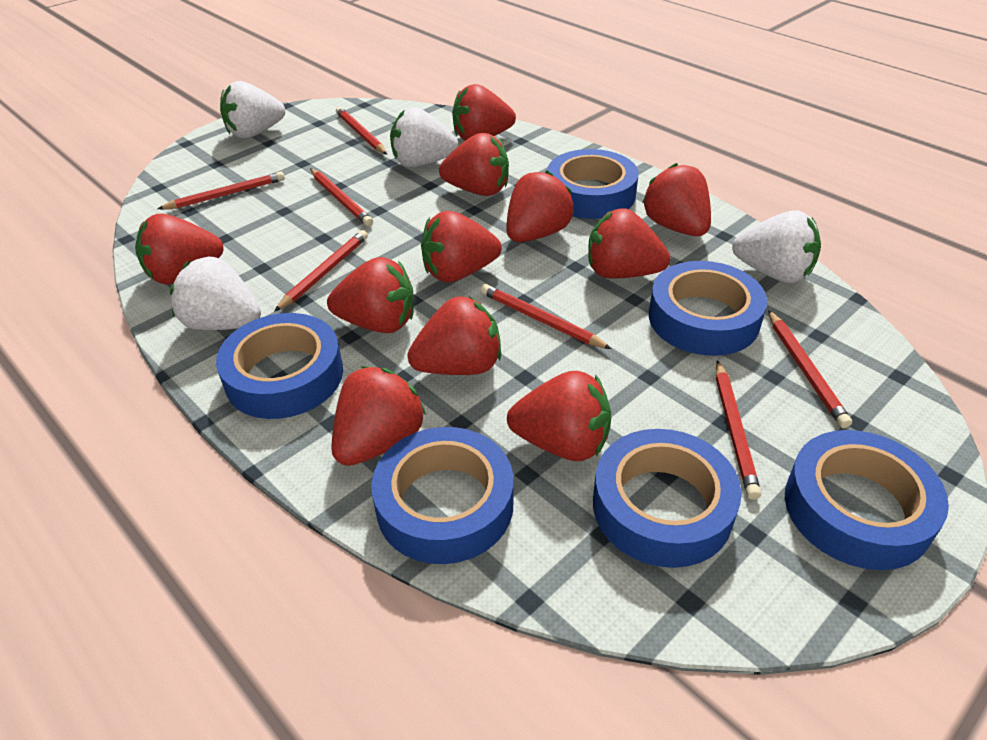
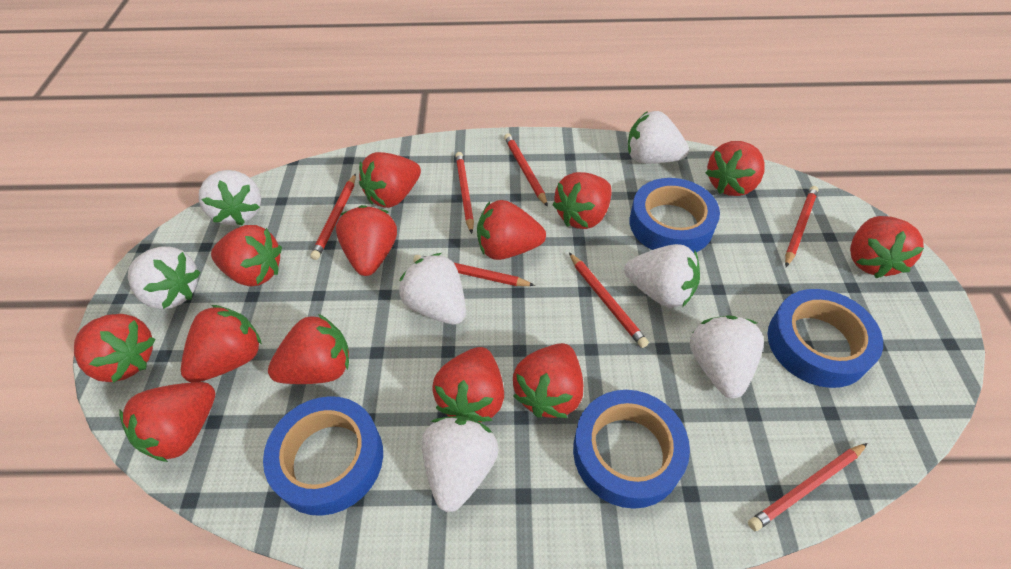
blue tape: 6 -> 4
red strawberry: 11 -> 13
white strawberry: 4 -> 7

